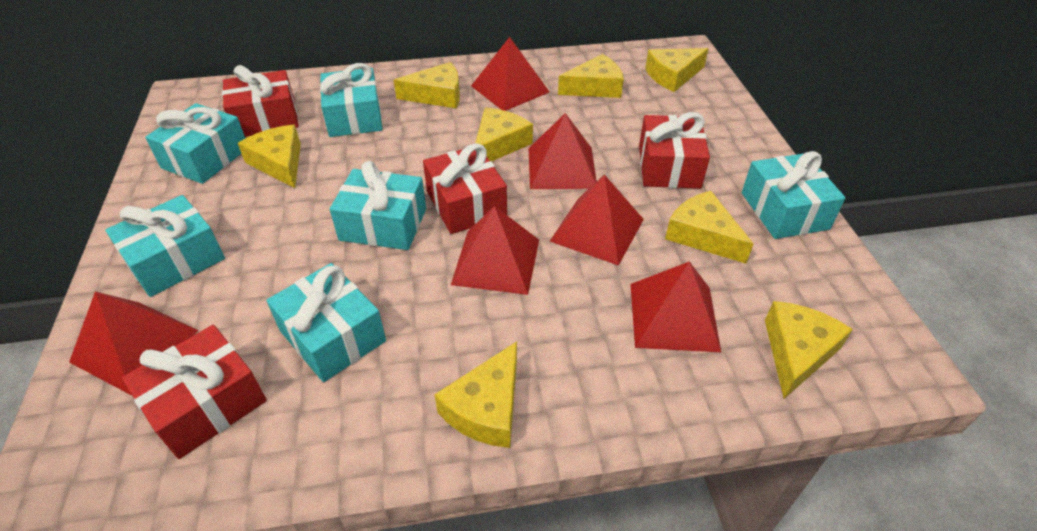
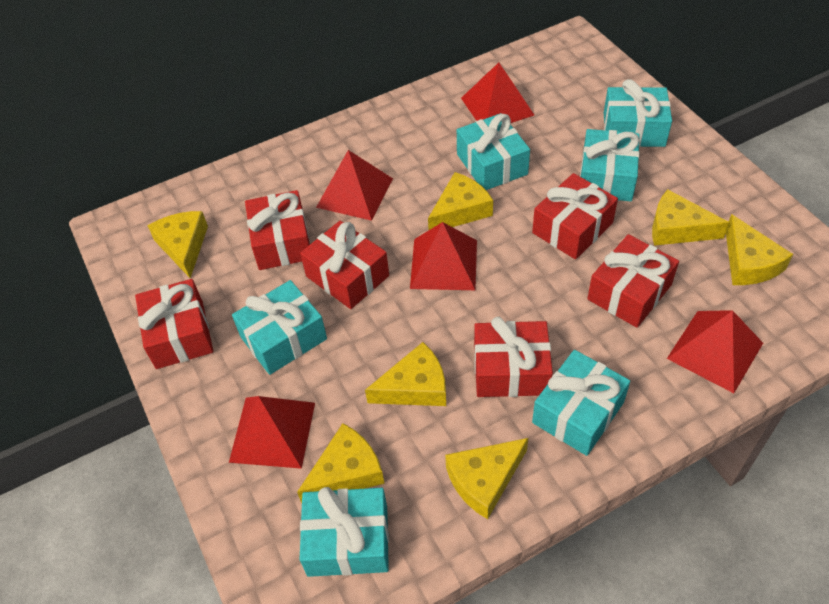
red gift: 4 -> 6
red pyramid: 6 -> 5
yellow cheese: 8 -> 7

